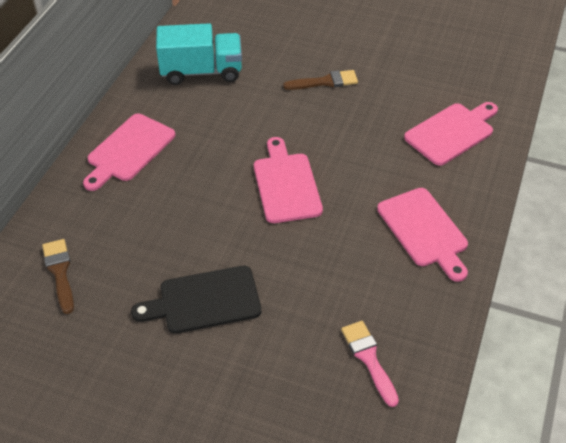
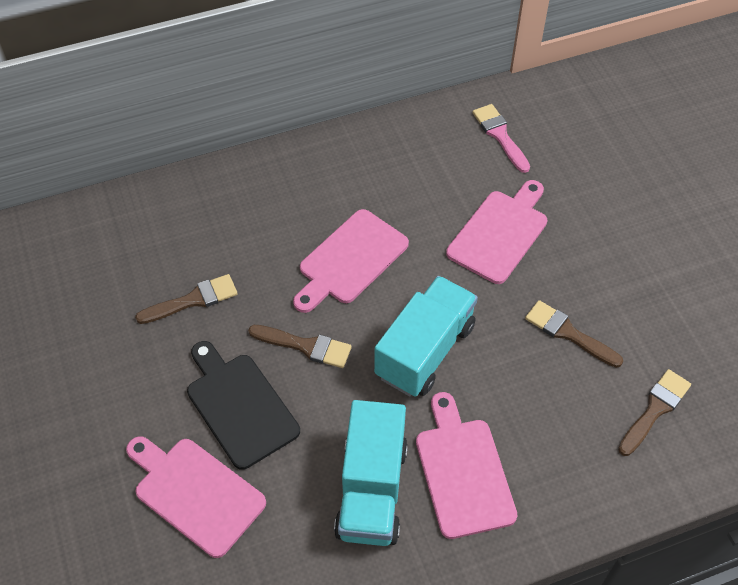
brown brush: 2 -> 4
turquoise truck: 1 -> 2

